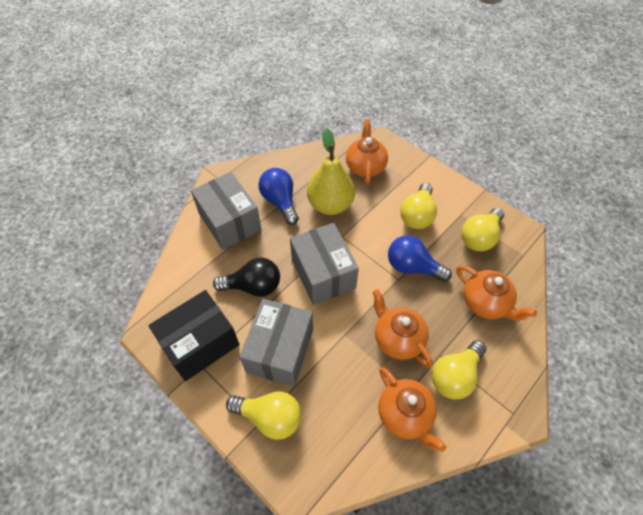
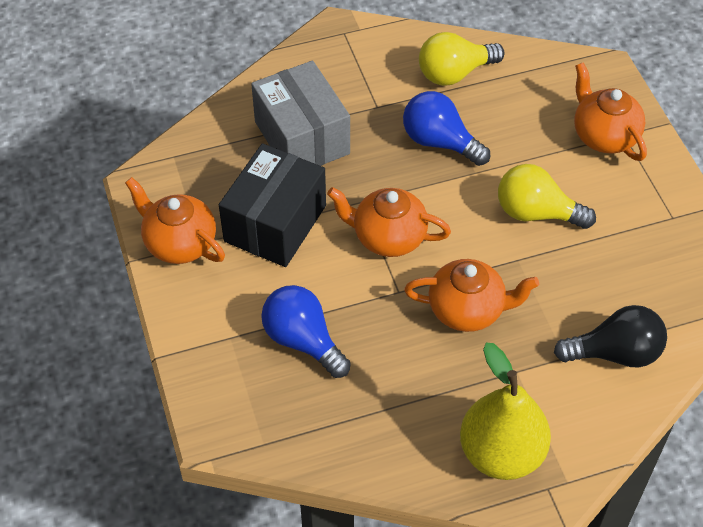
grey box: 3 -> 1
yellow light bulb: 4 -> 2

